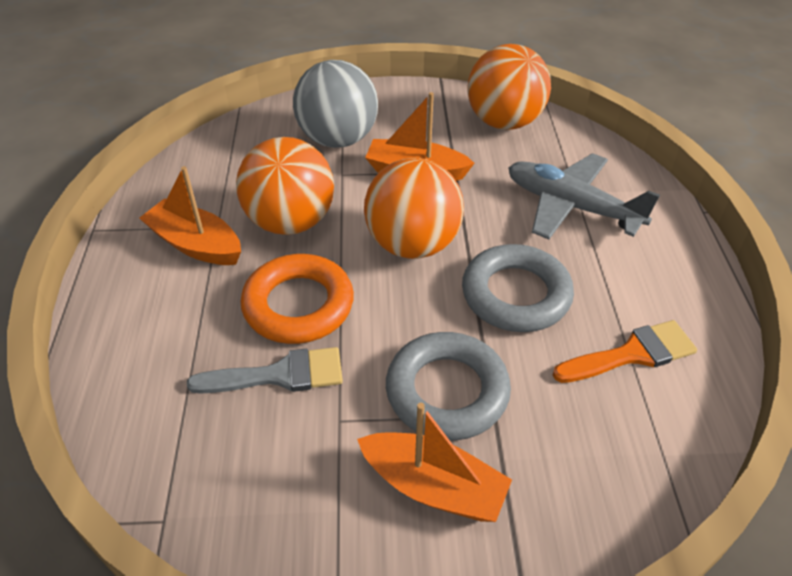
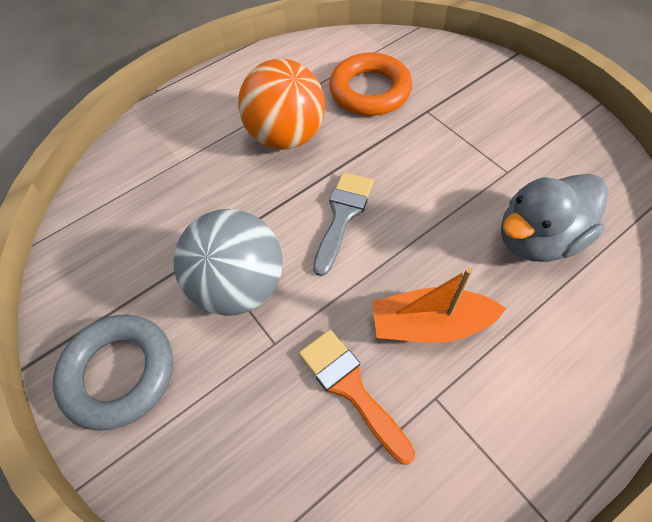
grey duck: 0 -> 1
grey plane: 1 -> 0
grey ring: 2 -> 1
orange ball: 3 -> 1
orange boat: 3 -> 1

